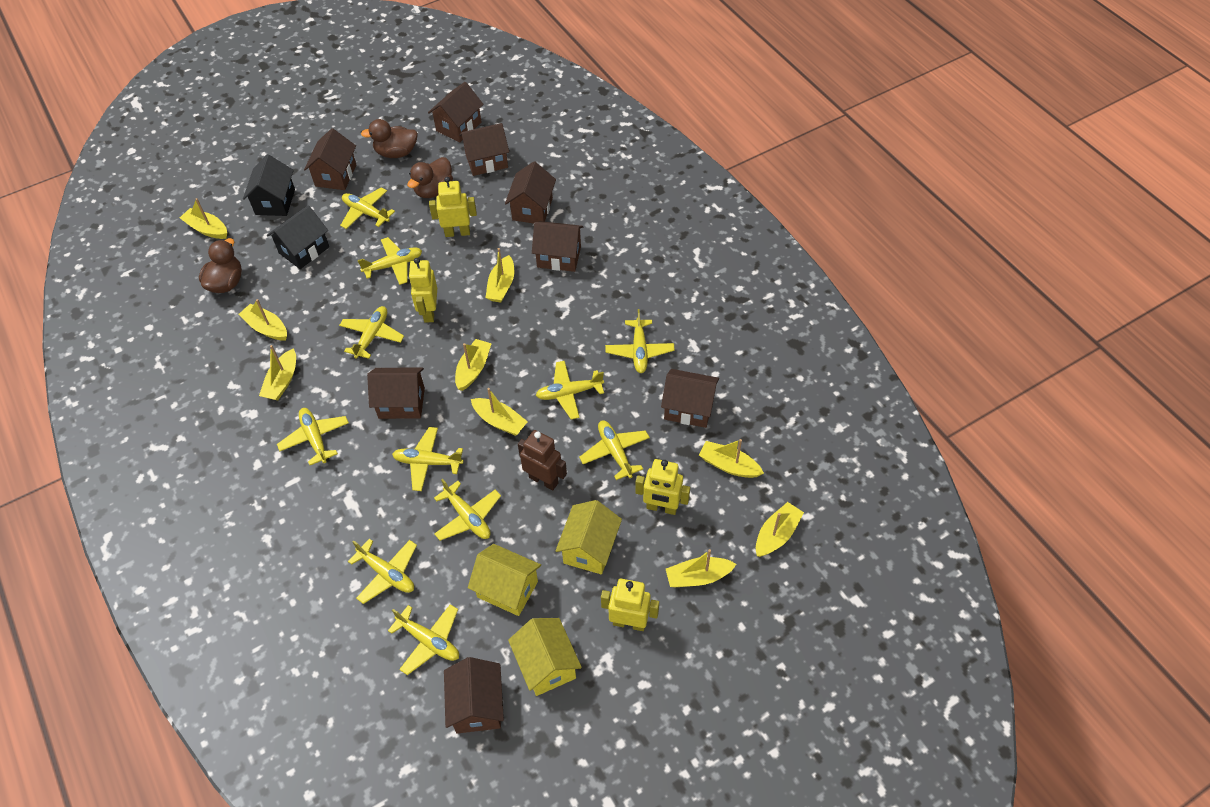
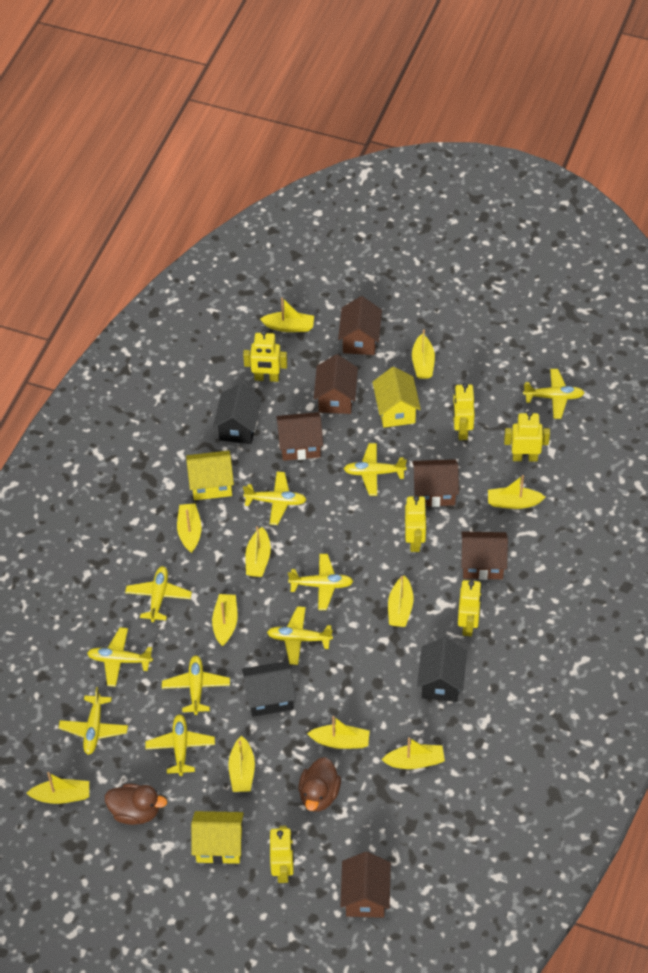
black house: 2 -> 3
brown duck: 3 -> 2
brown house: 8 -> 6
brown robot: 1 -> 0
yellow boat: 9 -> 11
yellow plane: 11 -> 10
yellow robot: 4 -> 6

